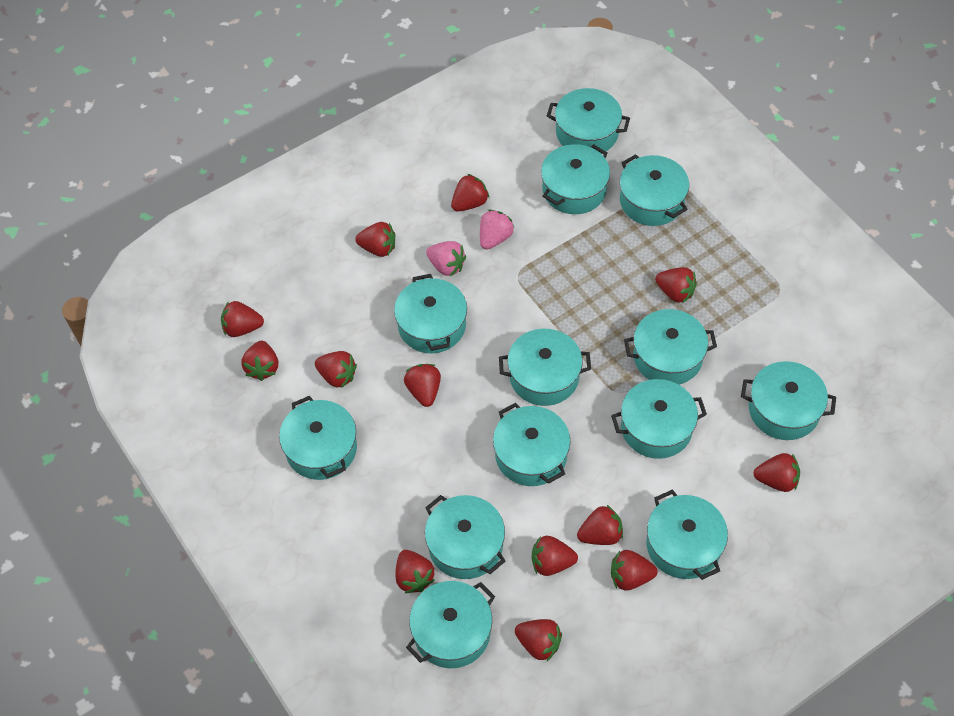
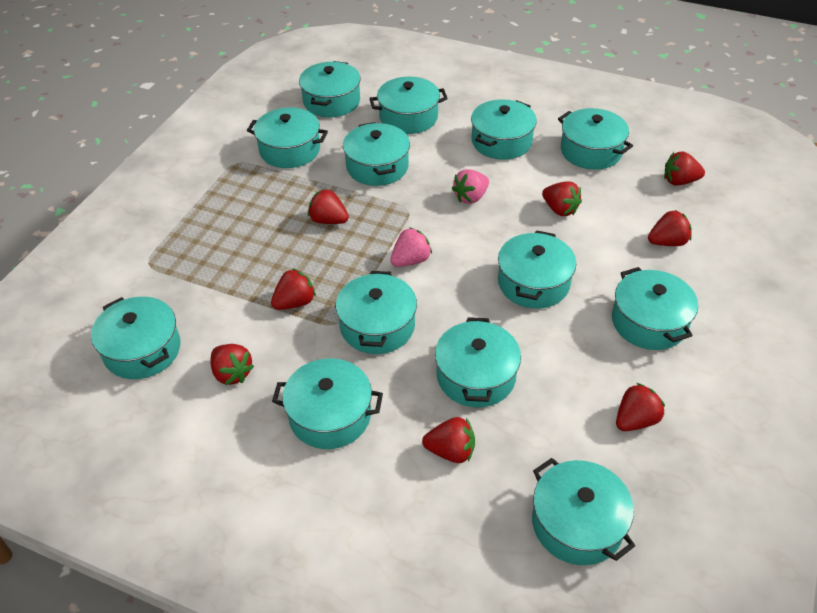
red strawberry: 13 -> 8

